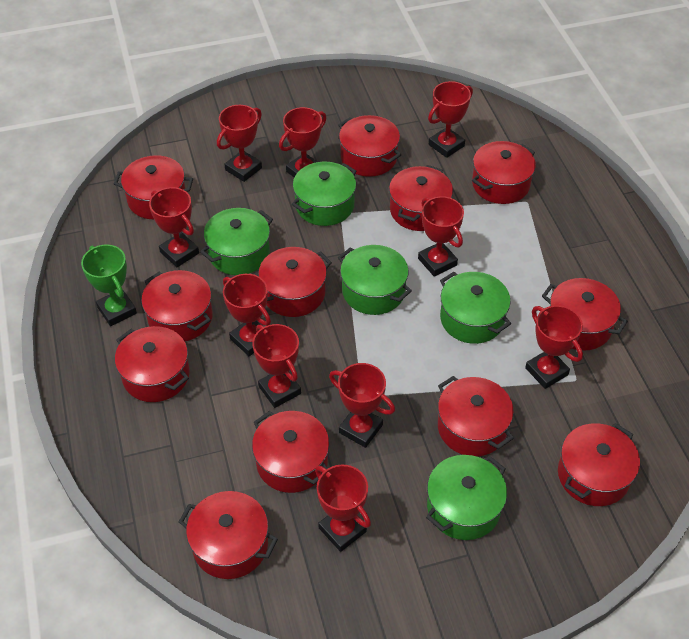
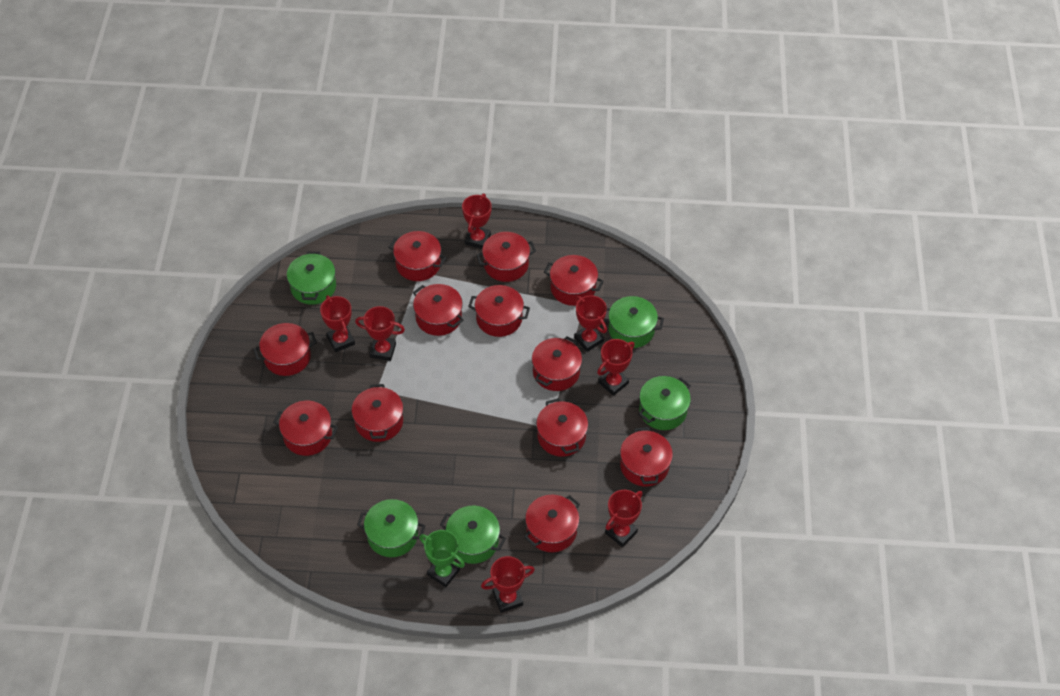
red trophy: 10 -> 7

